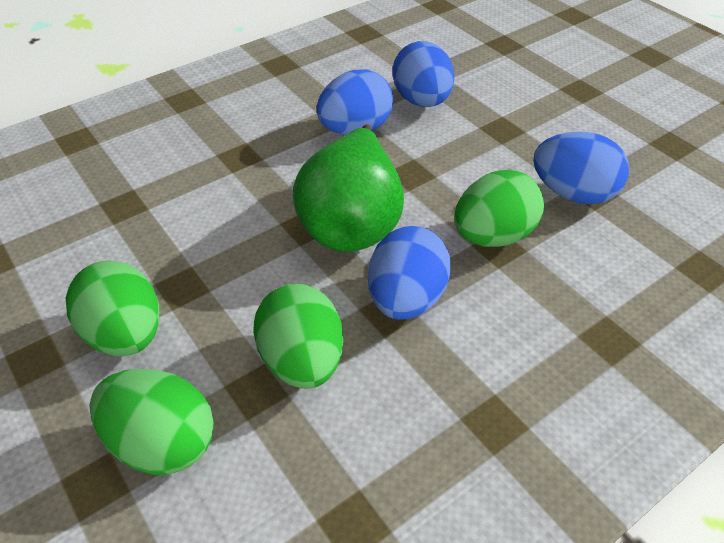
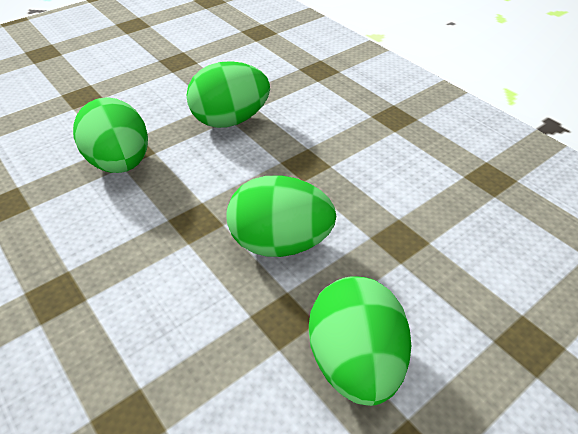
blue egg: 4 -> 0
green pear: 1 -> 0

